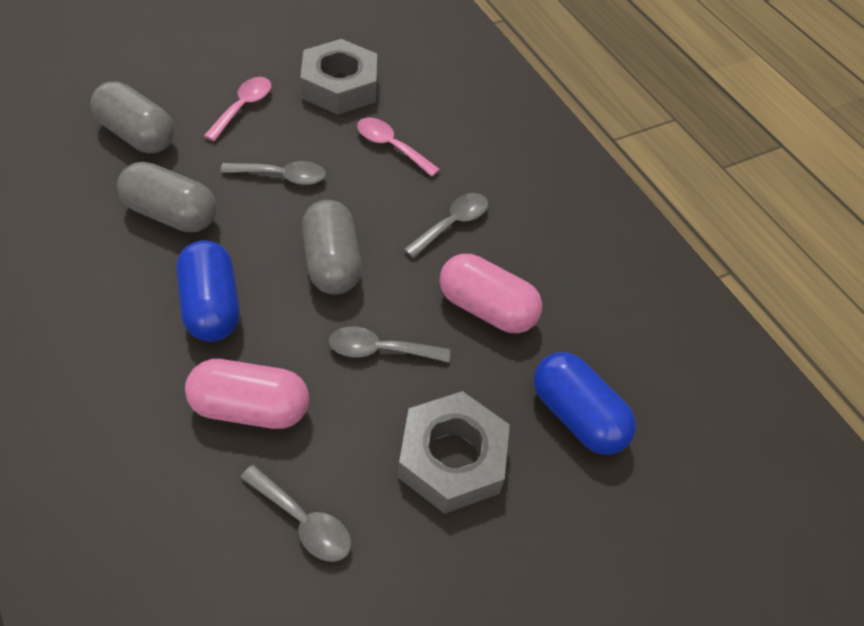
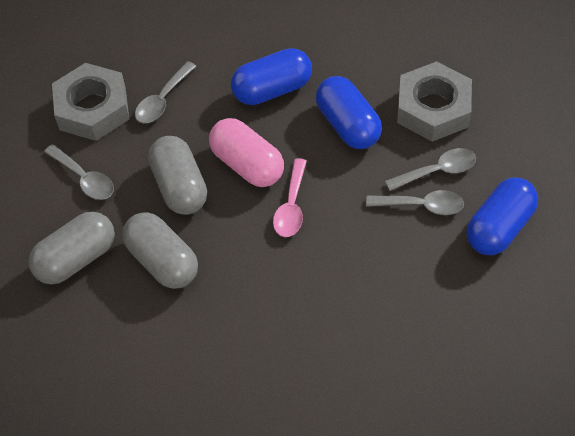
blue capsule: 2 -> 3
pink capsule: 2 -> 1
pink spoon: 2 -> 1

